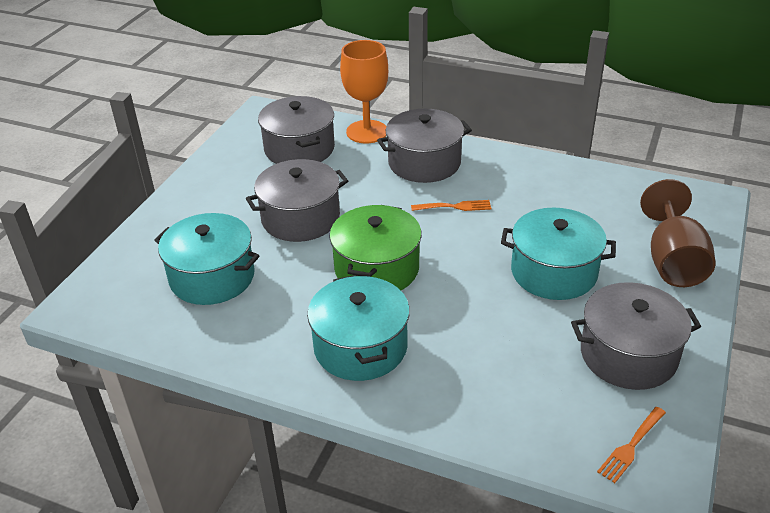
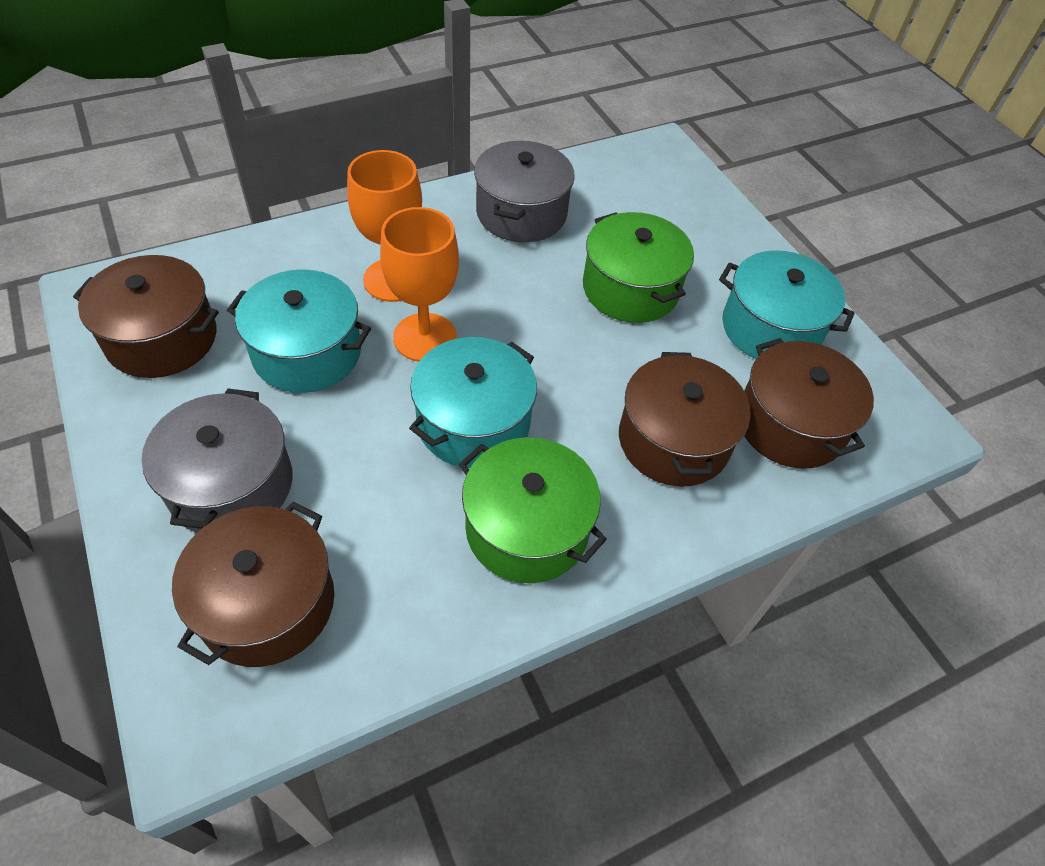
brown goblet: 1 -> 0
brown pot: 0 -> 4
green pot: 1 -> 2
grey pot: 4 -> 2
orange fork: 2 -> 0
orange goblet: 1 -> 2

